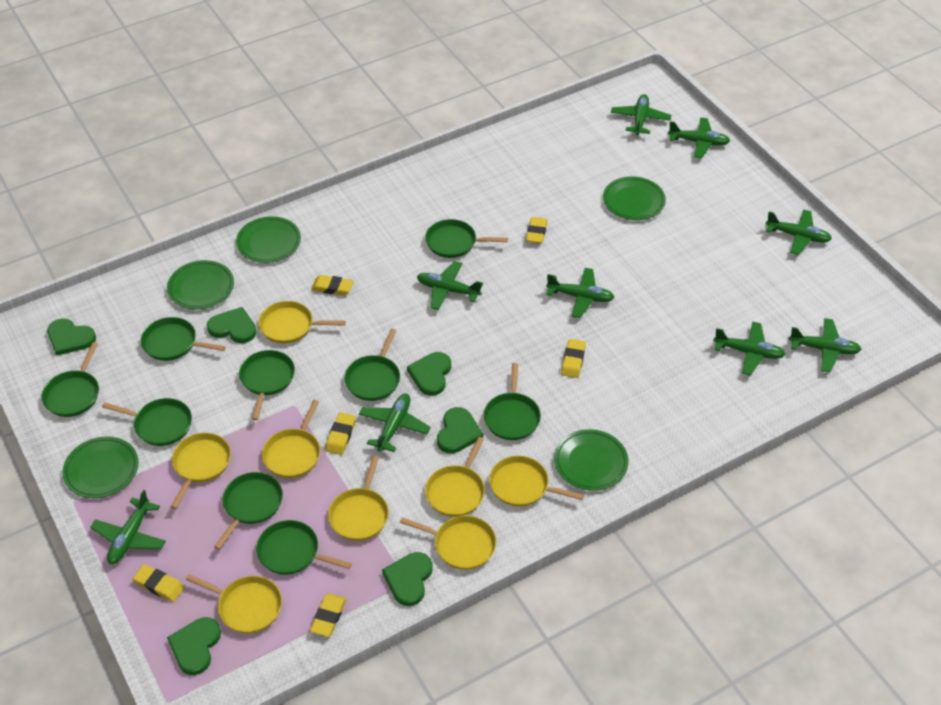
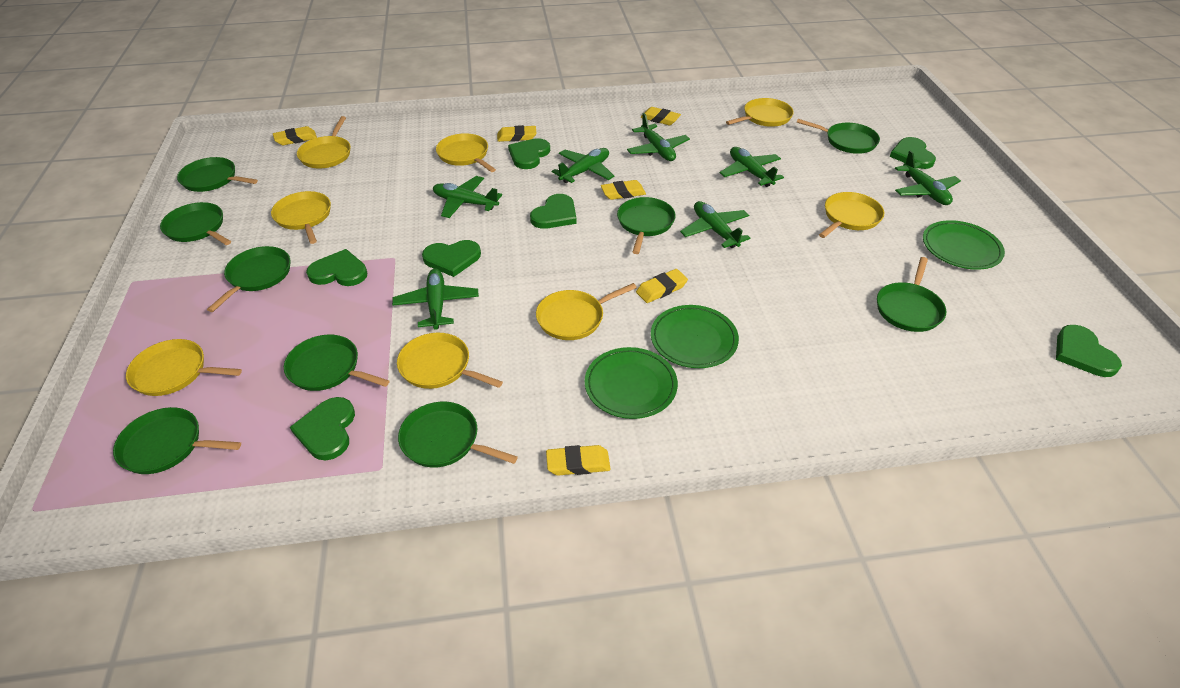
green heart: 6 -> 7
green plane: 9 -> 7
green plate: 5 -> 3

